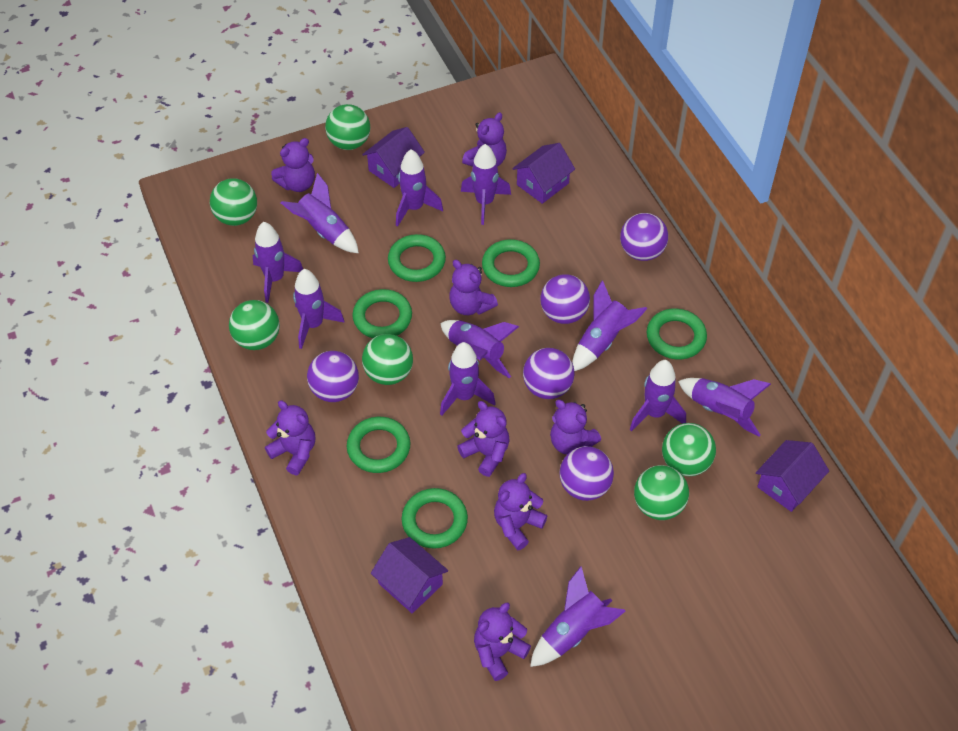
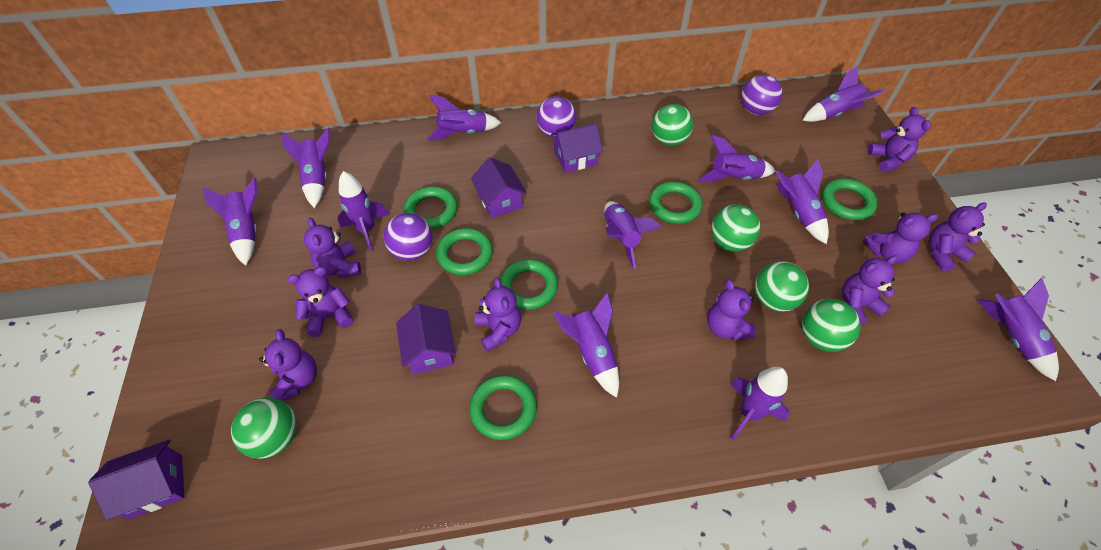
green ball: 6 -> 5
purple ball: 5 -> 3
purple teddy bear: 8 -> 9

